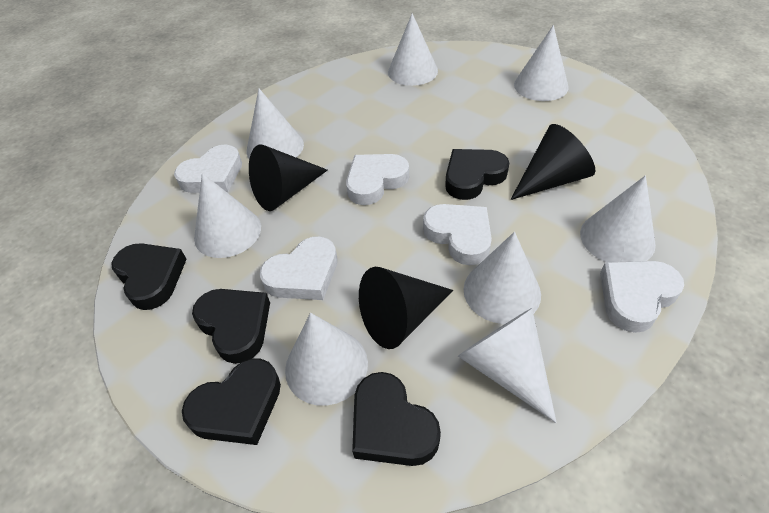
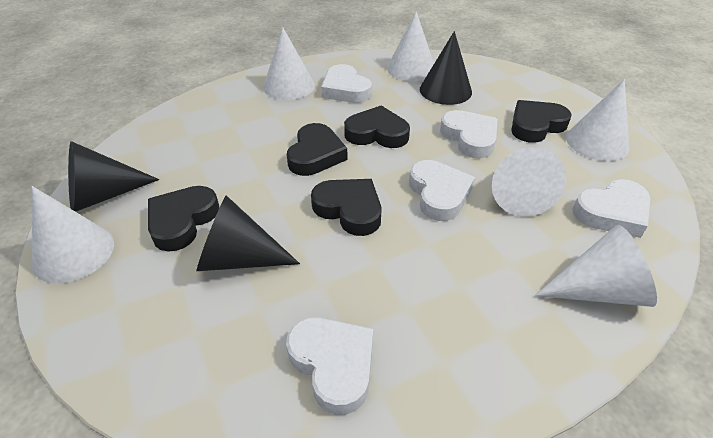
white cone: 8 -> 6

